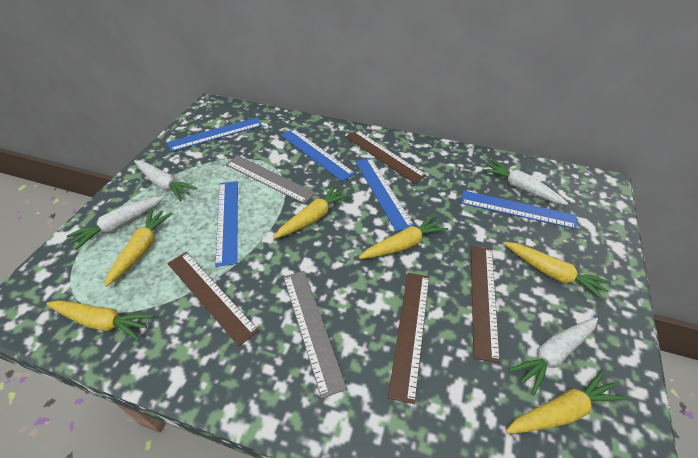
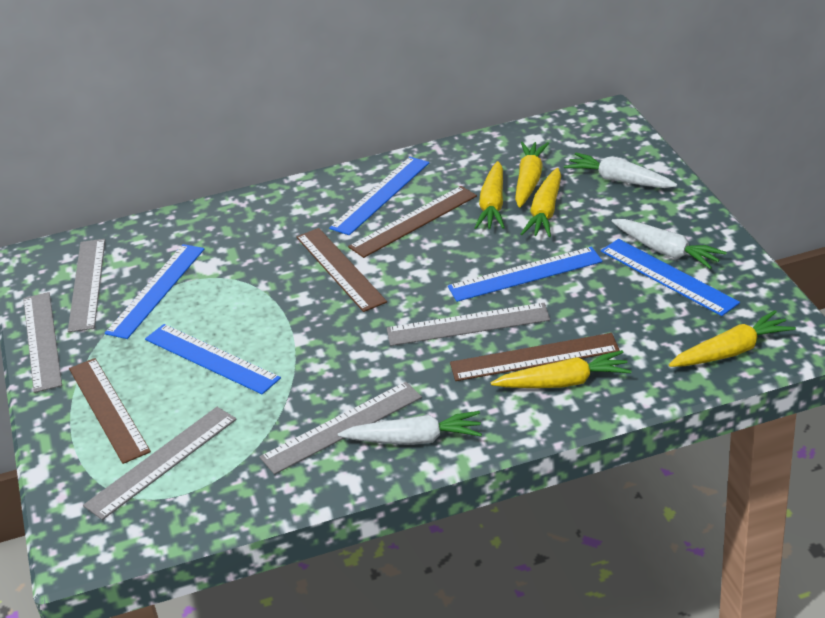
grey ruler: 2 -> 5
white carrot: 4 -> 3
yellow carrot: 6 -> 5

